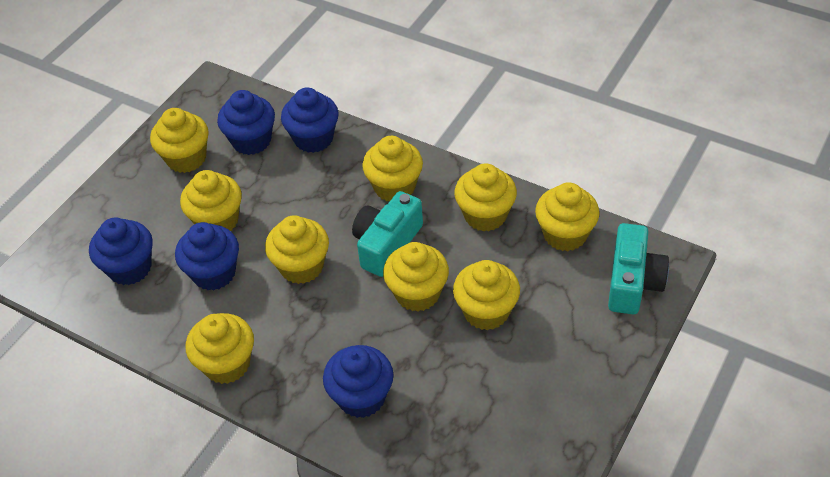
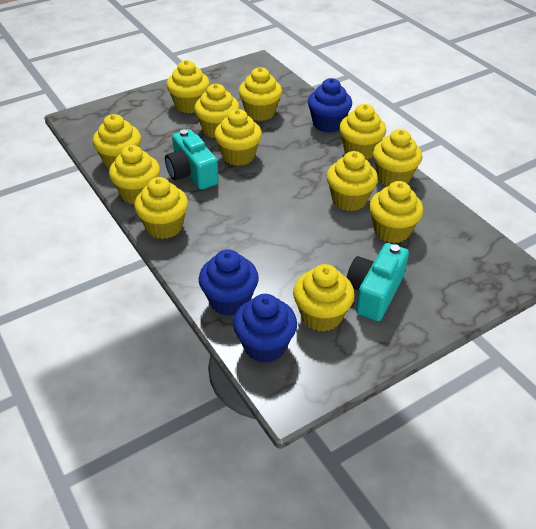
blue cupcake: 5 -> 3
yellow cupcake: 9 -> 12

